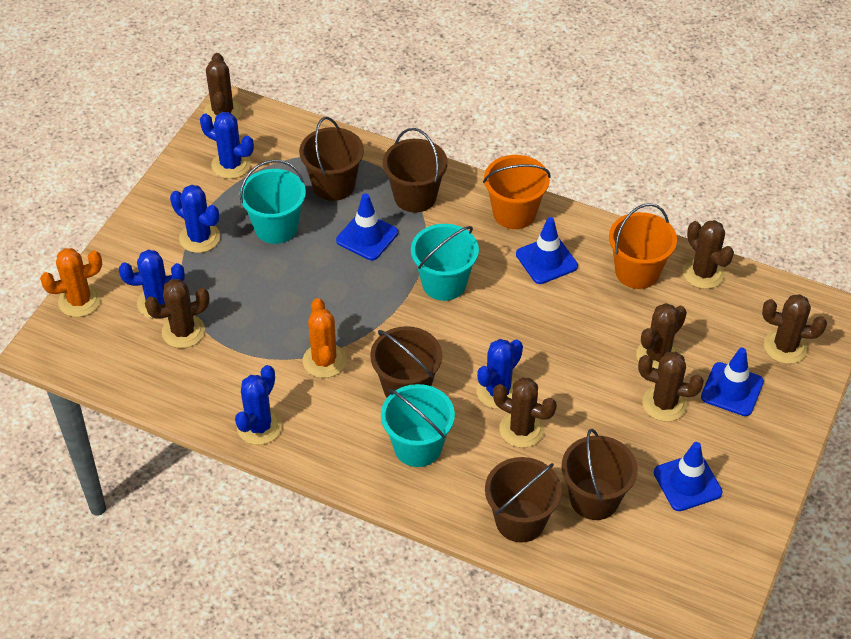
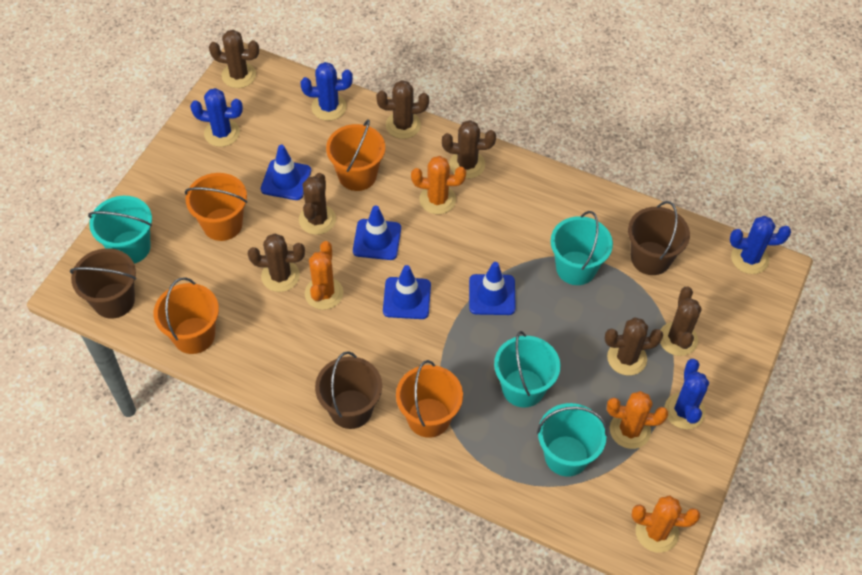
blue cactus: 5 -> 4
brown bucket: 5 -> 3
orange bucket: 2 -> 4
orange cactus: 2 -> 4
turquoise bucket: 3 -> 4

